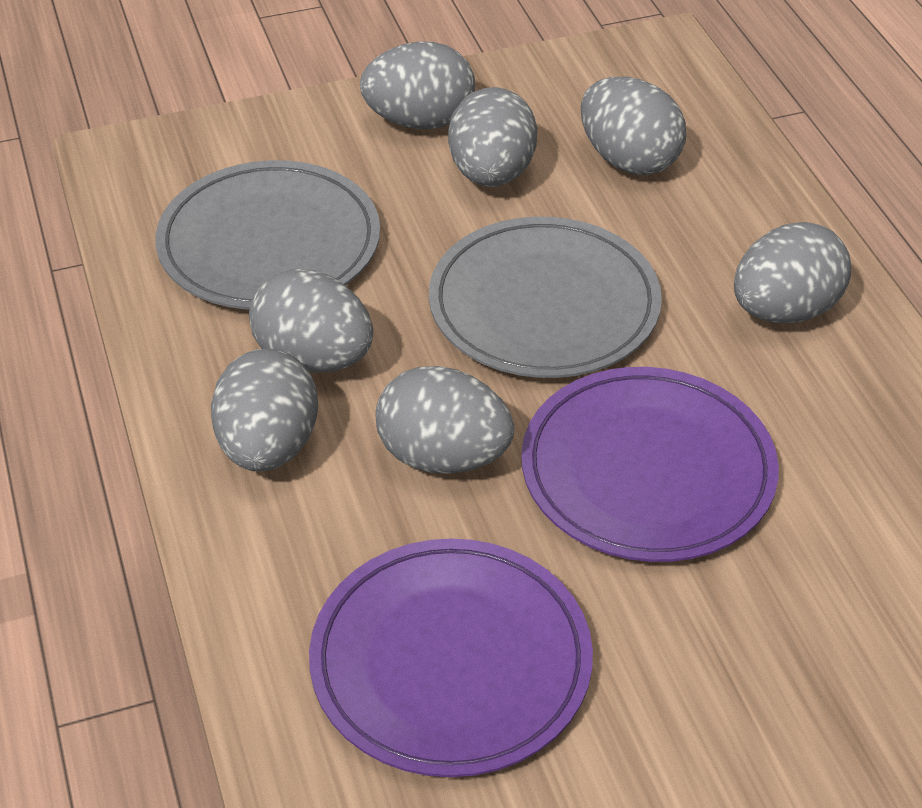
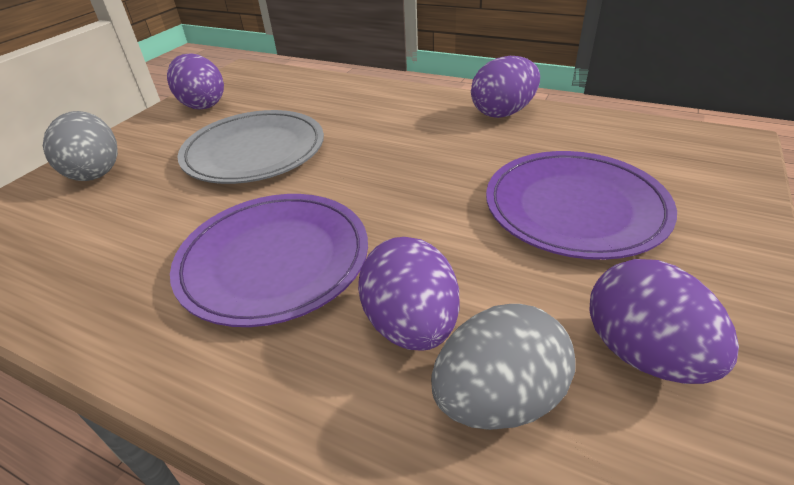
grey egg: 7 -> 2
grey plate: 2 -> 1
purple egg: 0 -> 4

